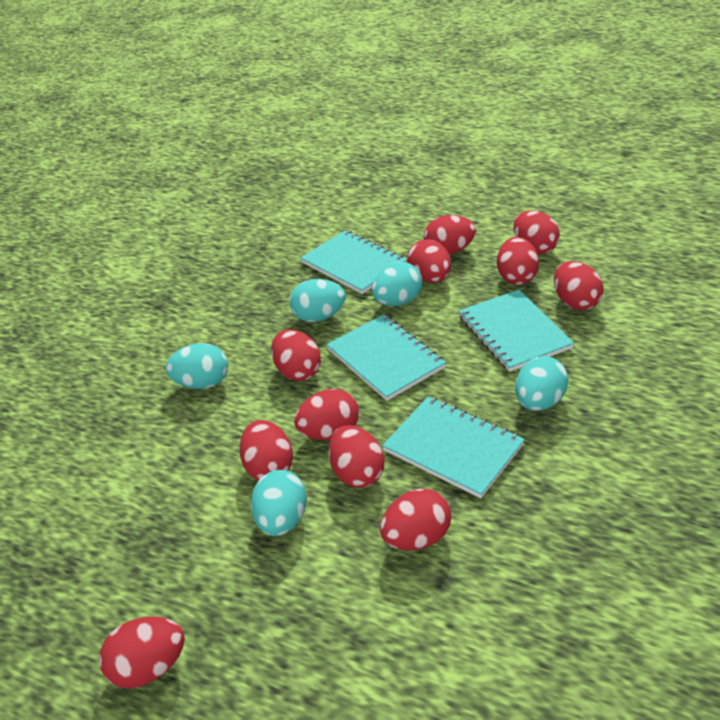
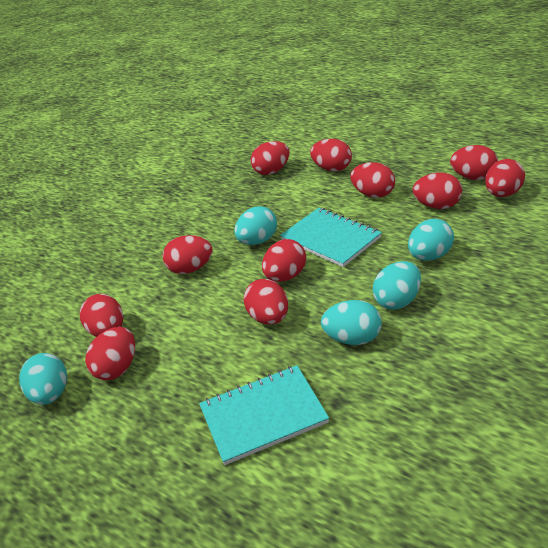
turquoise notebook: 4 -> 2

